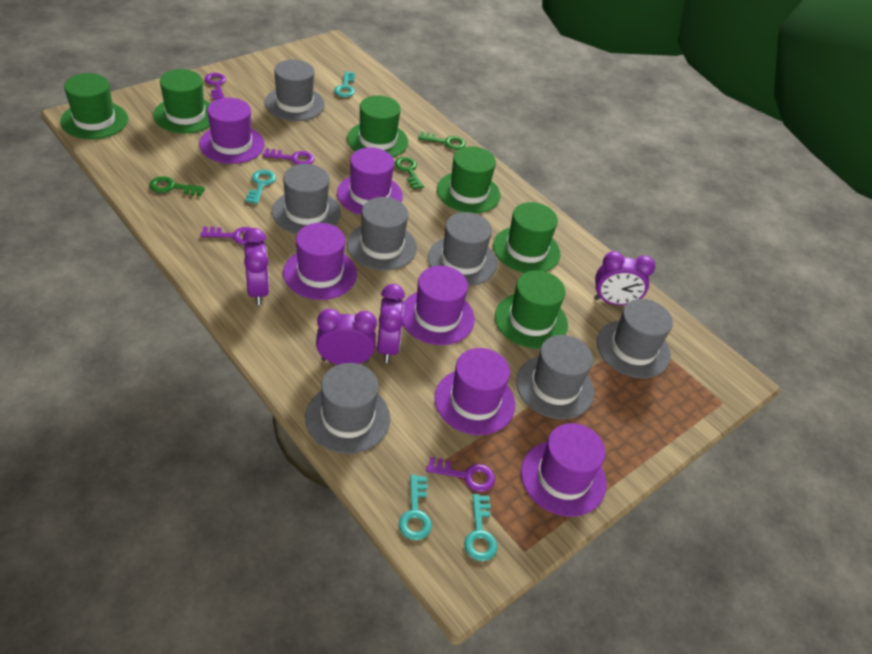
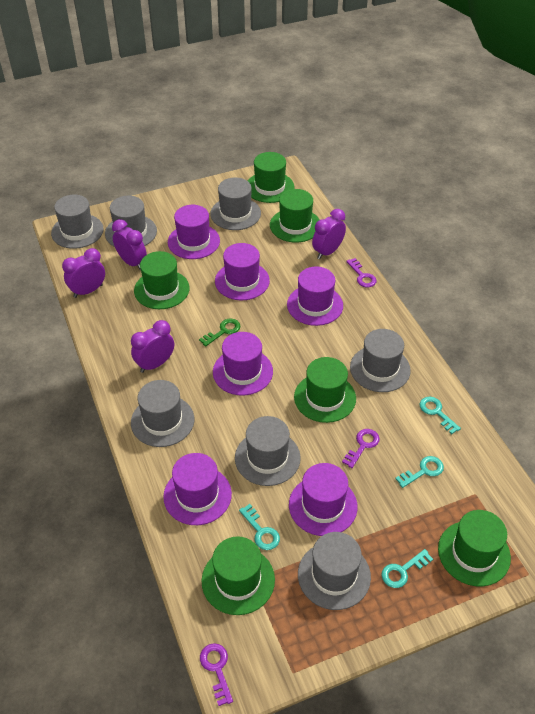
green key: 3 -> 1
purple key: 4 -> 3

